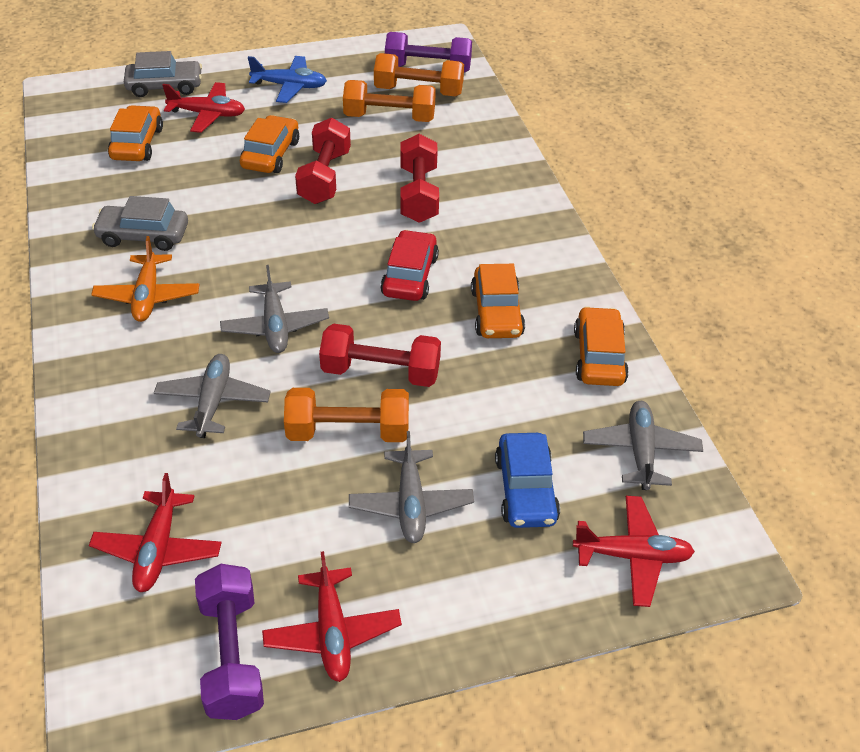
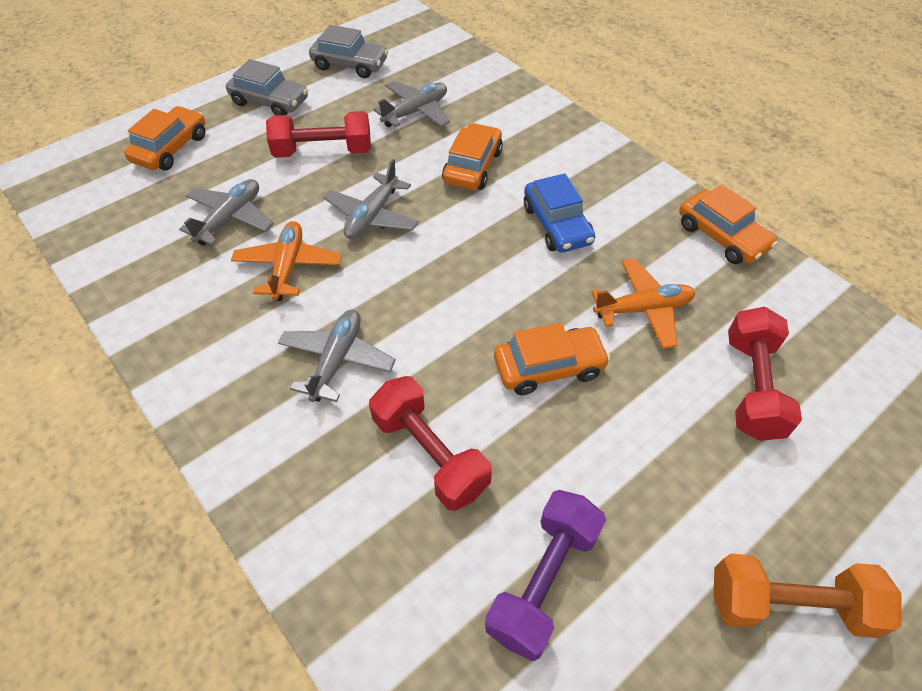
blue plane: 1 -> 0
orange dumbbell: 3 -> 1
orange plane: 1 -> 2
purple dumbbell: 2 -> 1
red car: 1 -> 0
red plane: 4 -> 0

